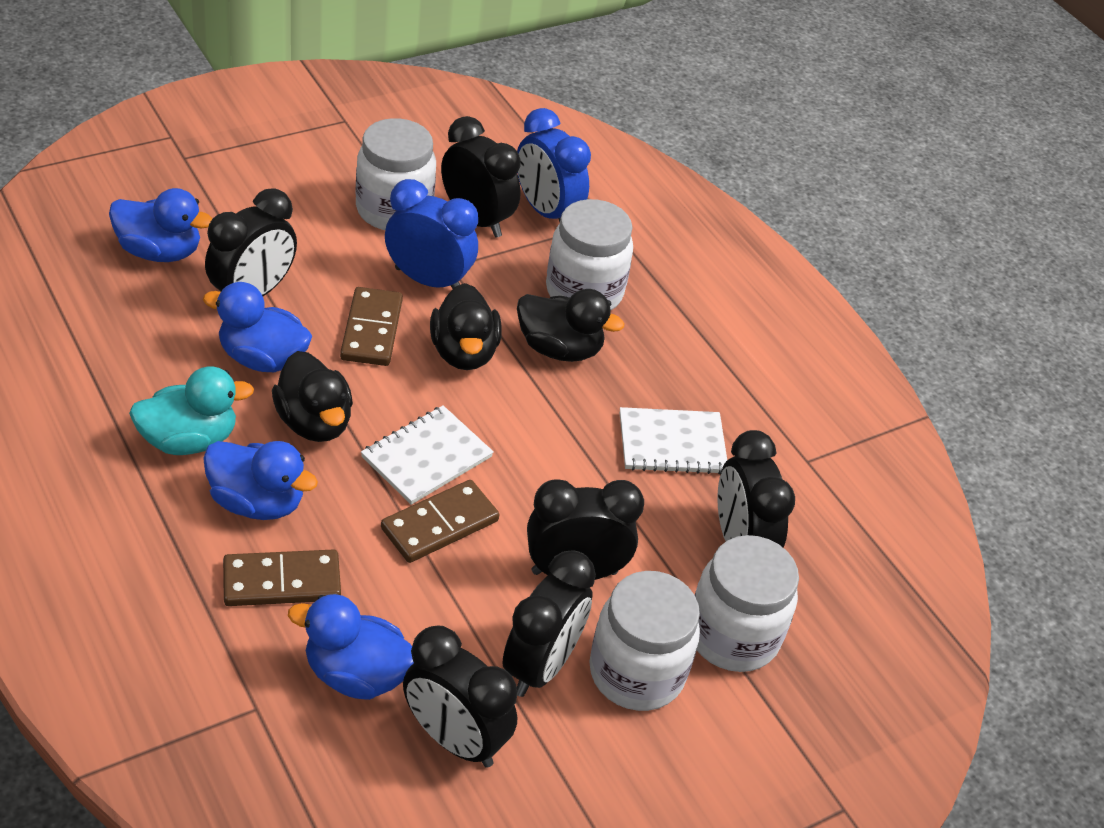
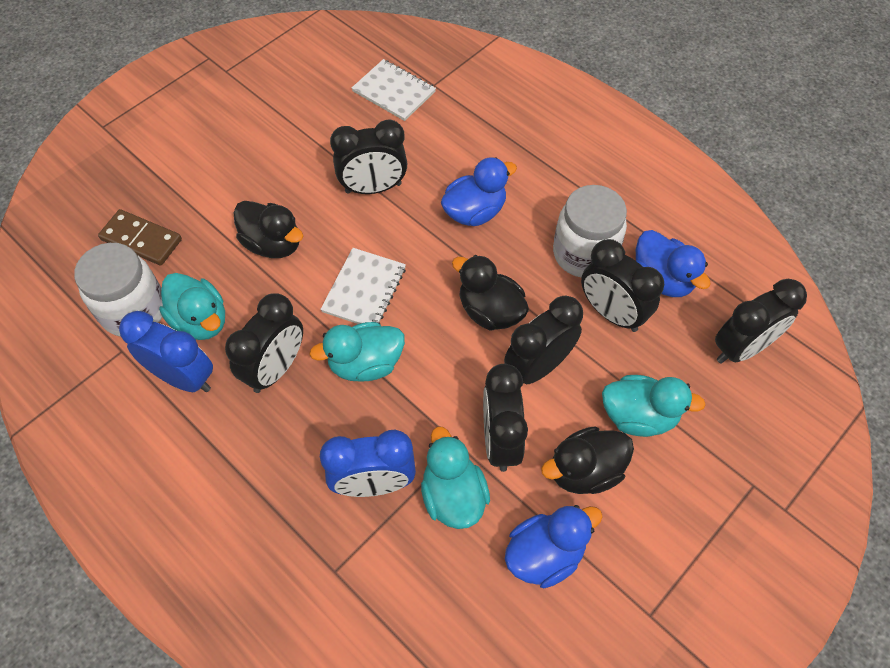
blue duck: 4 -> 3
brown domino: 3 -> 1
turquoise duck: 1 -> 4
white jar: 4 -> 2

